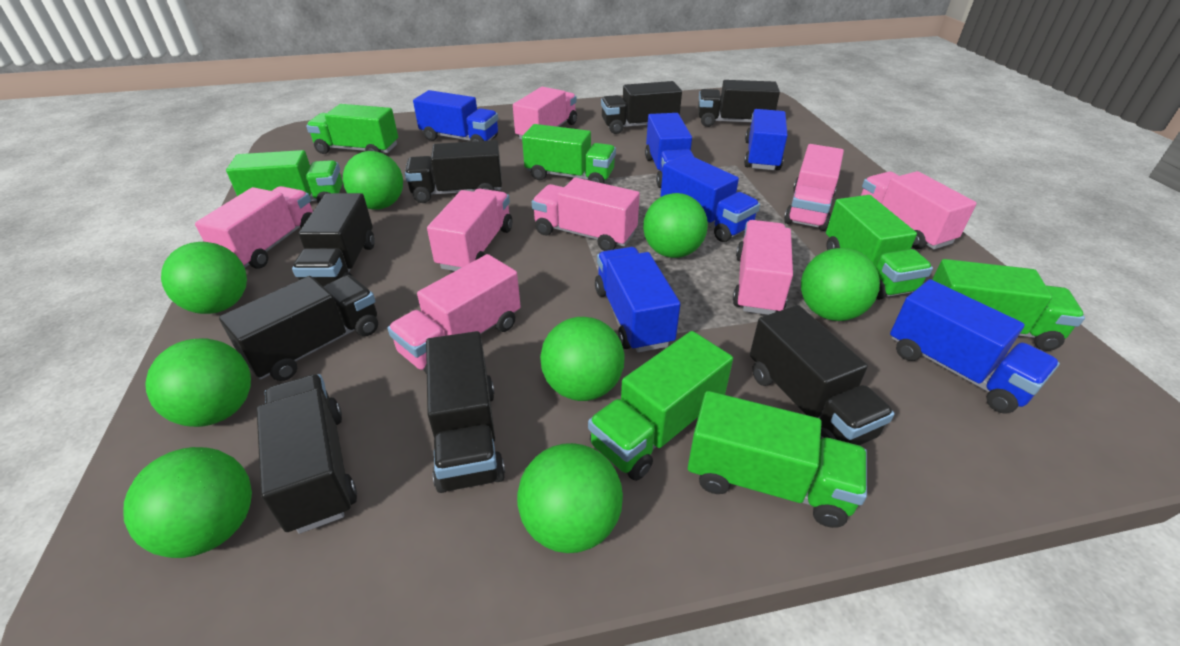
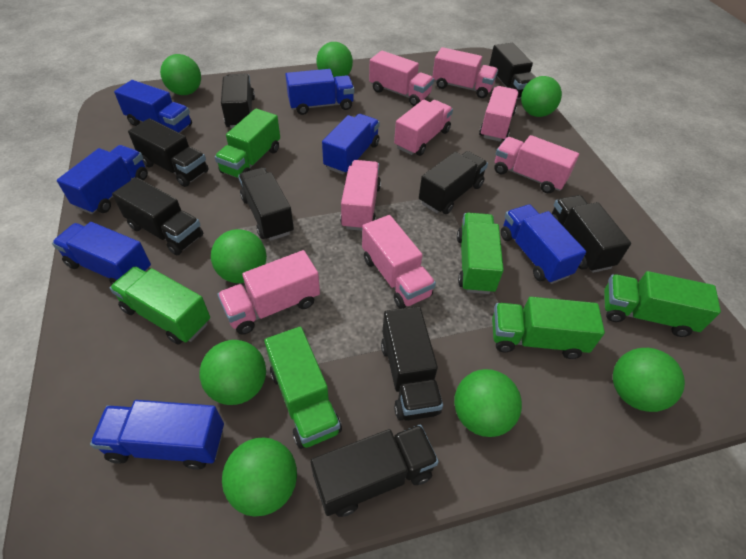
black truck: 8 -> 9
blue truck: 6 -> 7
green truck: 7 -> 6

